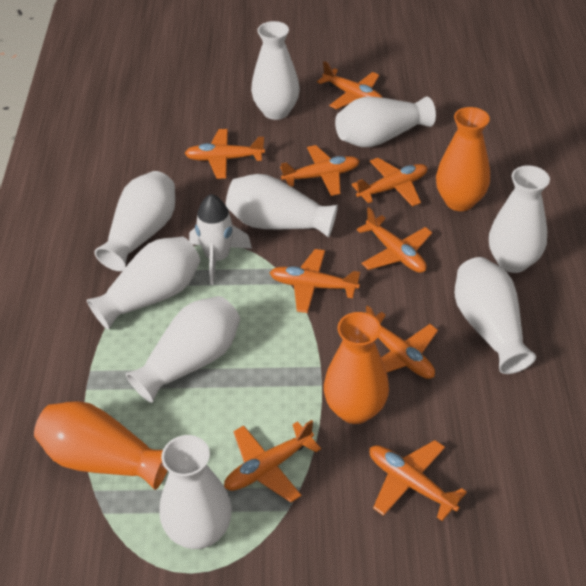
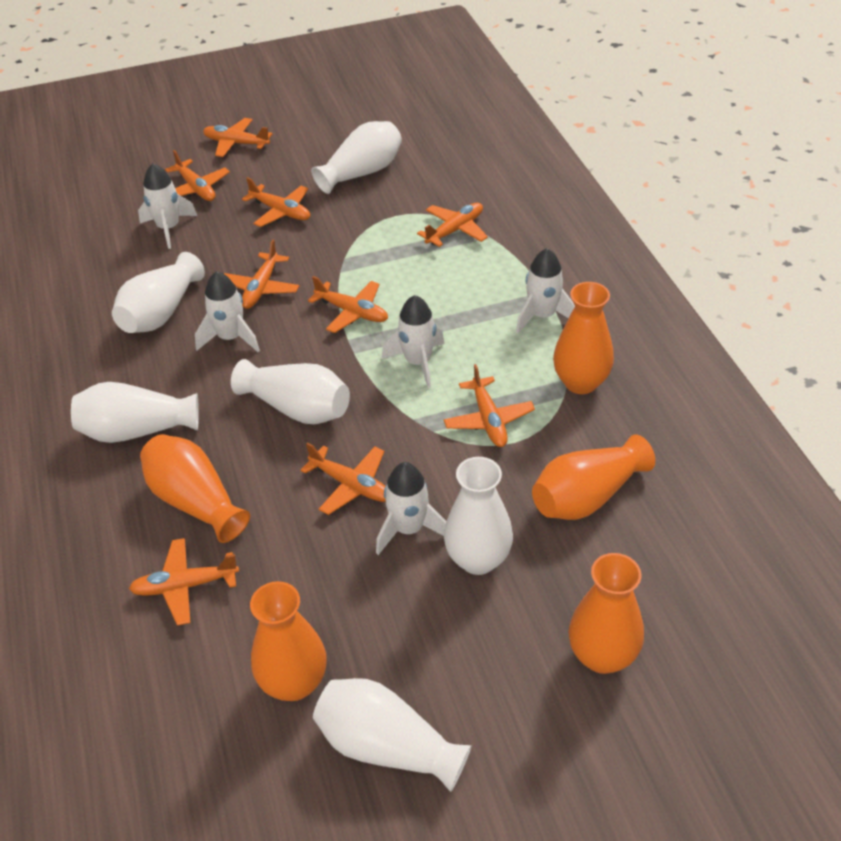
orange vase: 3 -> 5
white rocket: 1 -> 5
white vase: 9 -> 6

